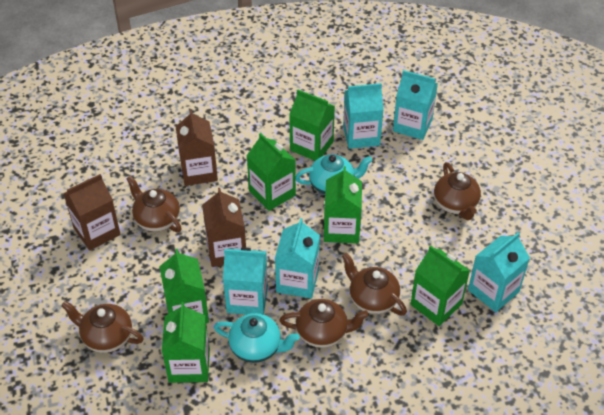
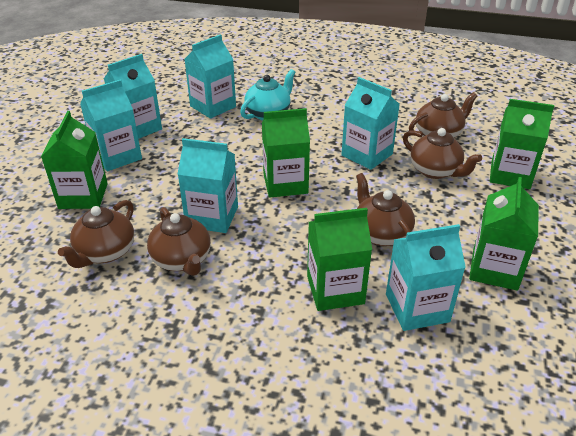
brown carton: 3 -> 0
green carton: 6 -> 5
turquoise carton: 5 -> 6
turquoise teapot: 2 -> 1

